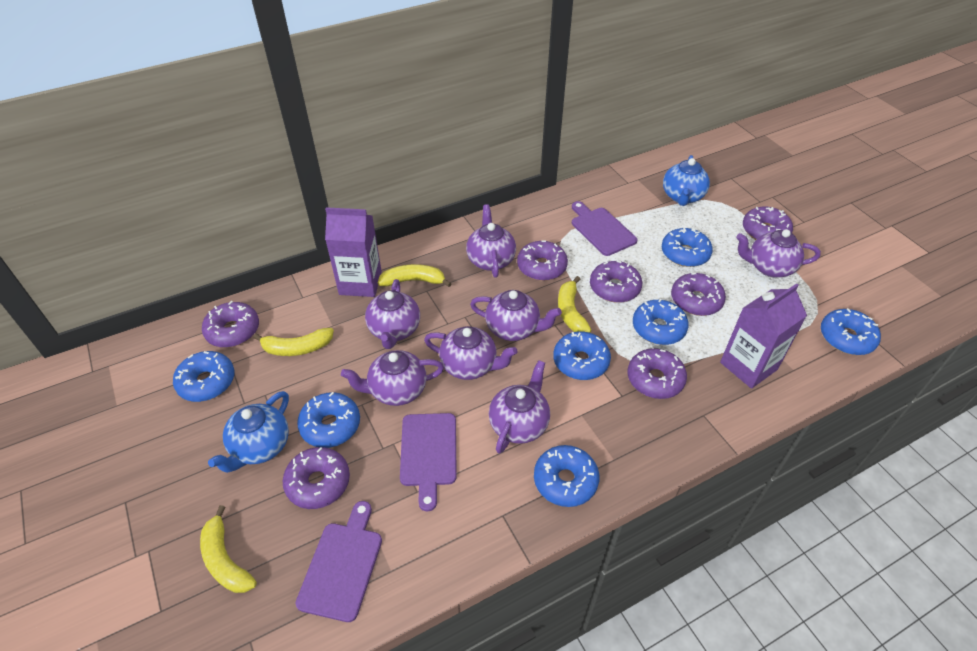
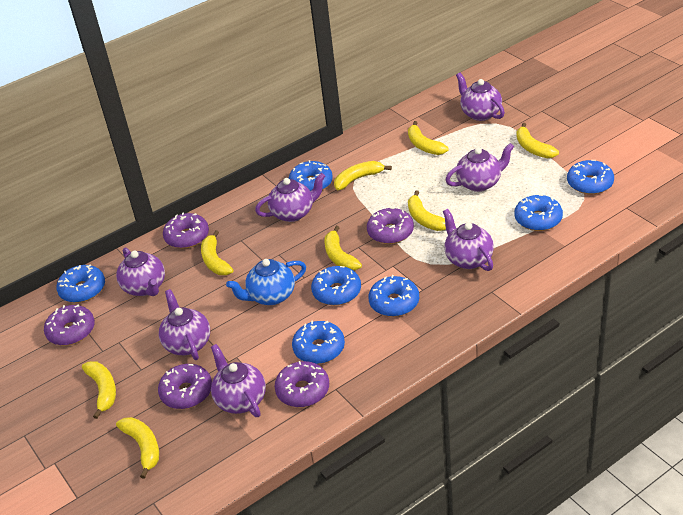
blue teapot: 2 -> 1
purple carton: 2 -> 0
purple cutting board: 3 -> 0
purple donut: 7 -> 5
yellow banana: 4 -> 8

